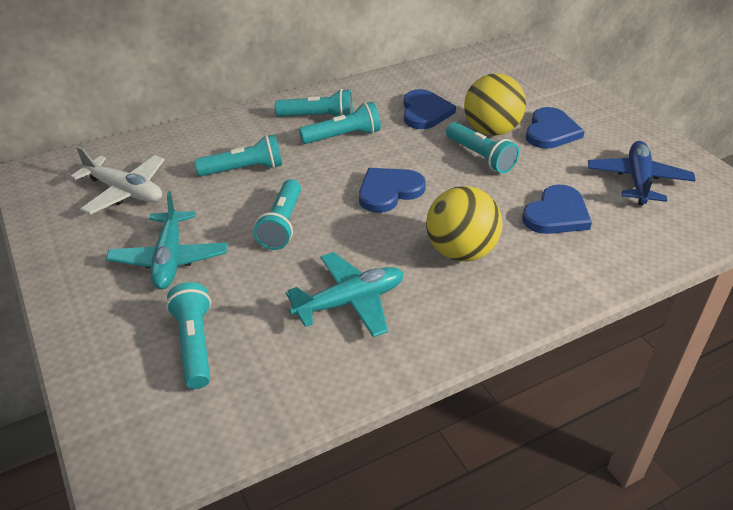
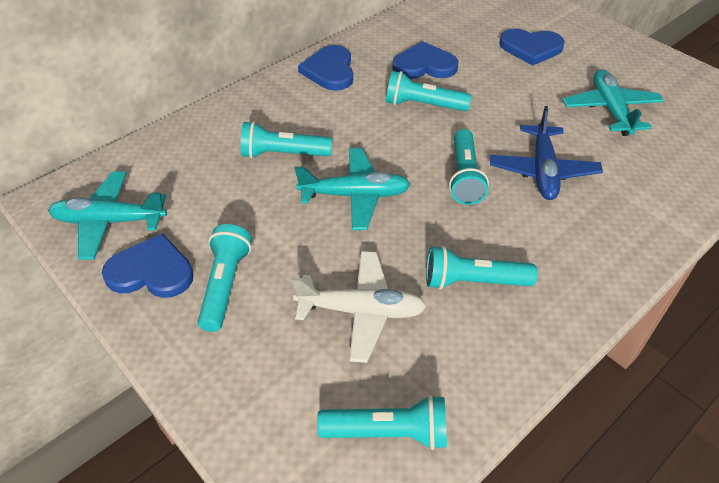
turquoise plane: 2 -> 3
yellow ball: 2 -> 0

